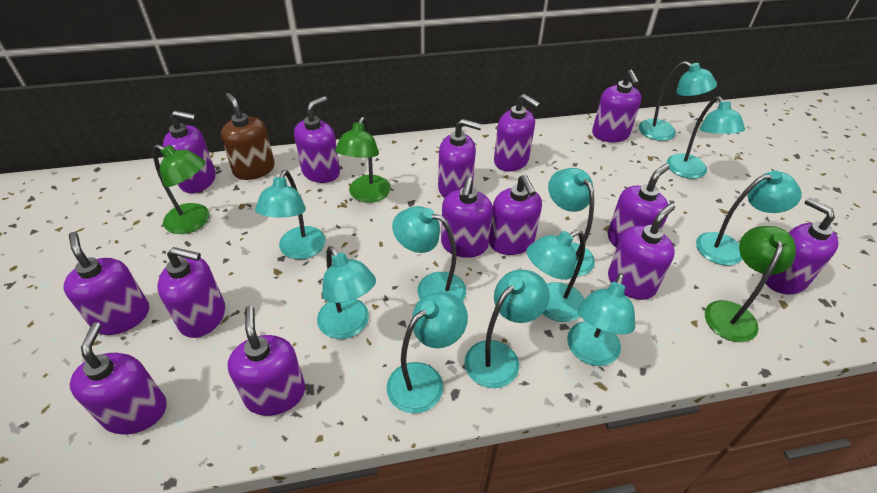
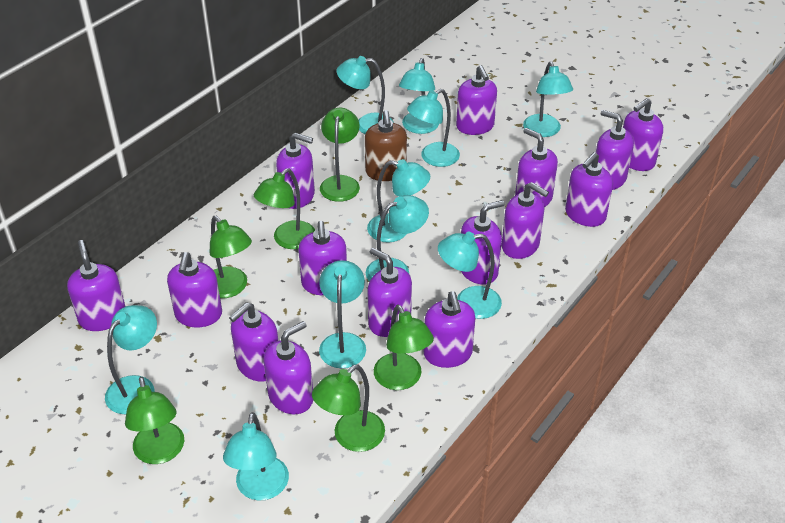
green lamp: 3 -> 6
purple soap dispenser: 14 -> 15
turquoise lamp: 11 -> 10

